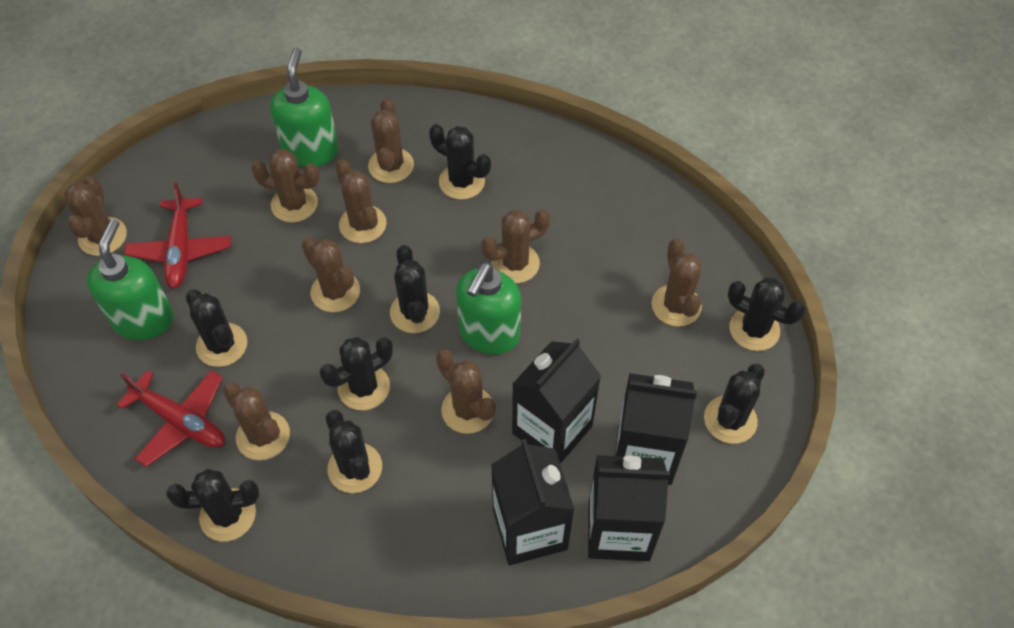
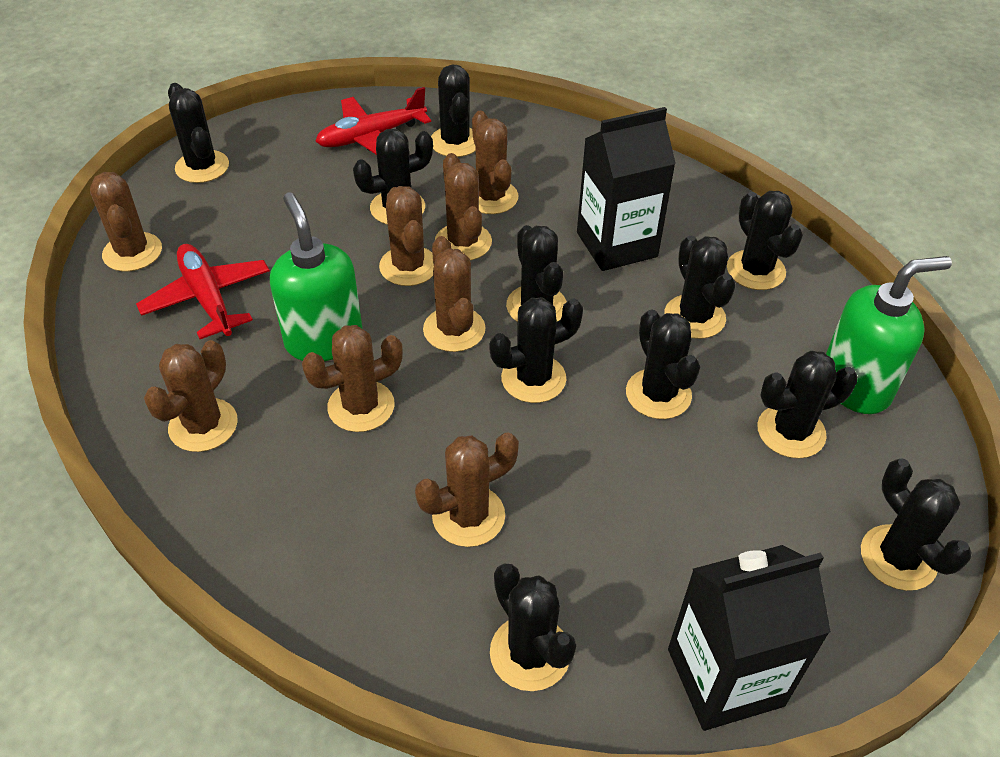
black cactus: 8 -> 11
black carton: 4 -> 2
brown cactus: 9 -> 8
green soap dispenser: 3 -> 2

